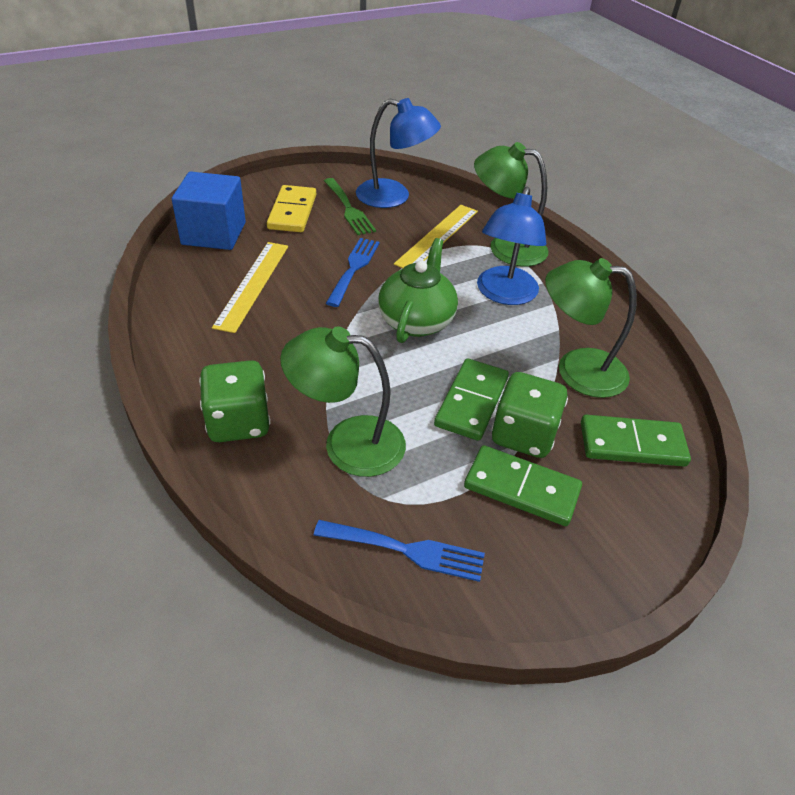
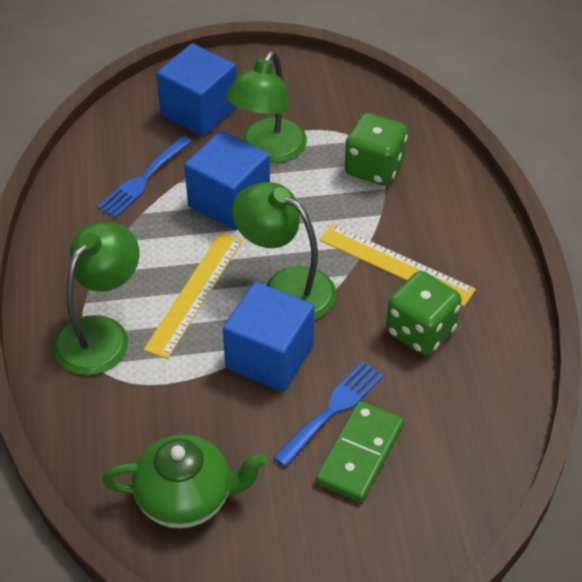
blue cube: 1 -> 3
blue lamp: 2 -> 0
green domino: 3 -> 1
green fork: 1 -> 0
yellow domino: 1 -> 0

